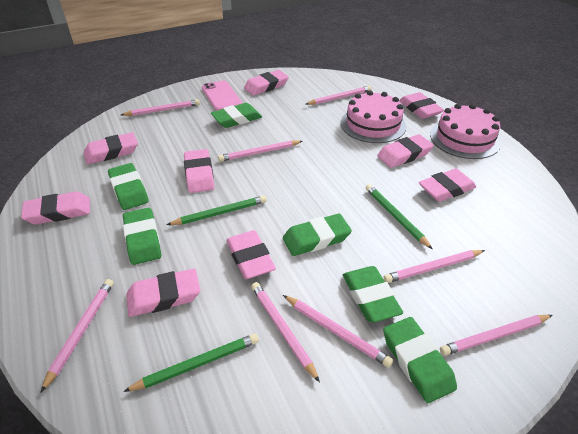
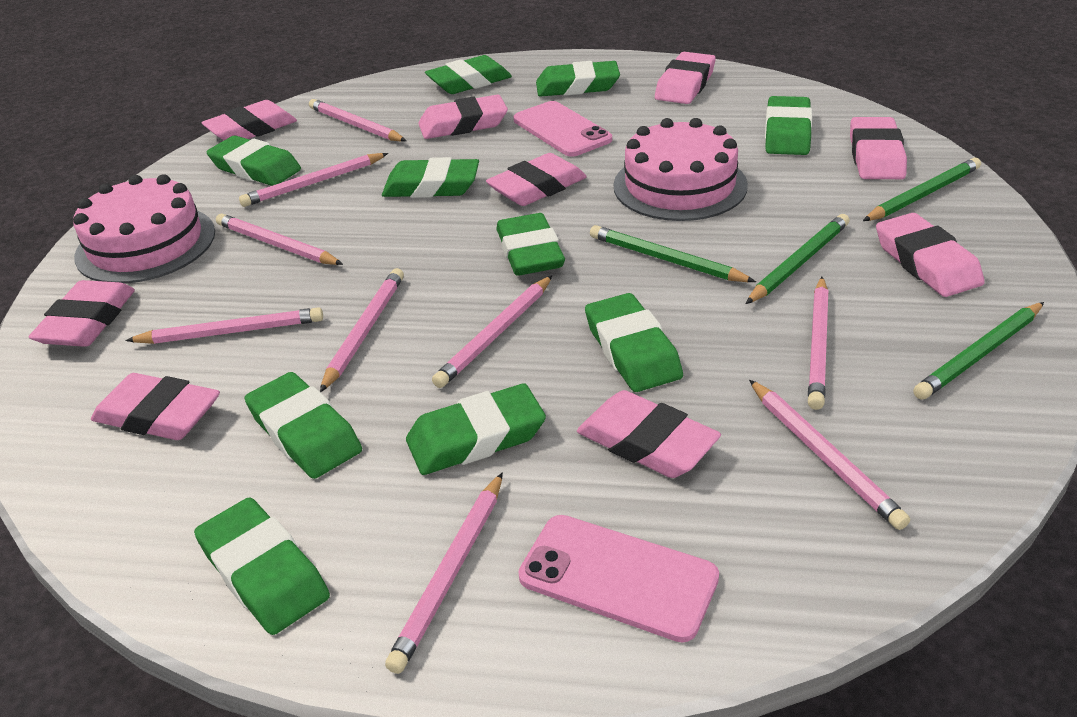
green eraser: 6 -> 10
green pencil: 3 -> 4
pink pencil: 8 -> 9
pink phone: 1 -> 2

